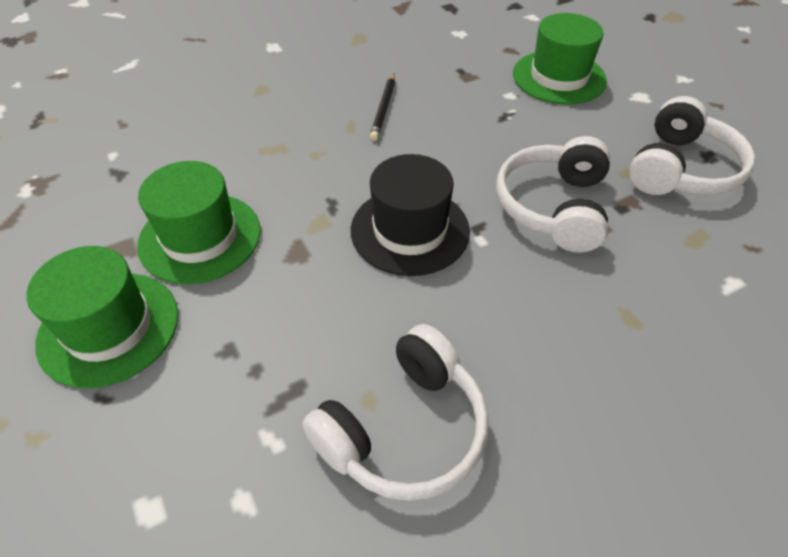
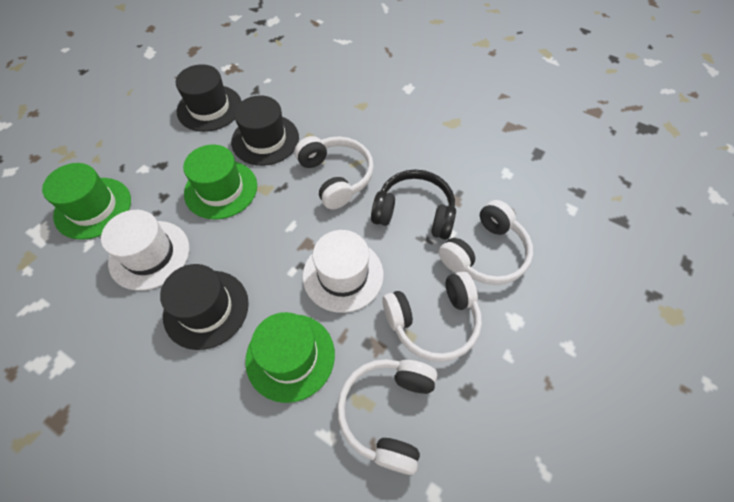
black hat: 1 -> 3
black headphones: 0 -> 1
black pencil: 1 -> 0
white hat: 0 -> 2
white headphones: 3 -> 4

